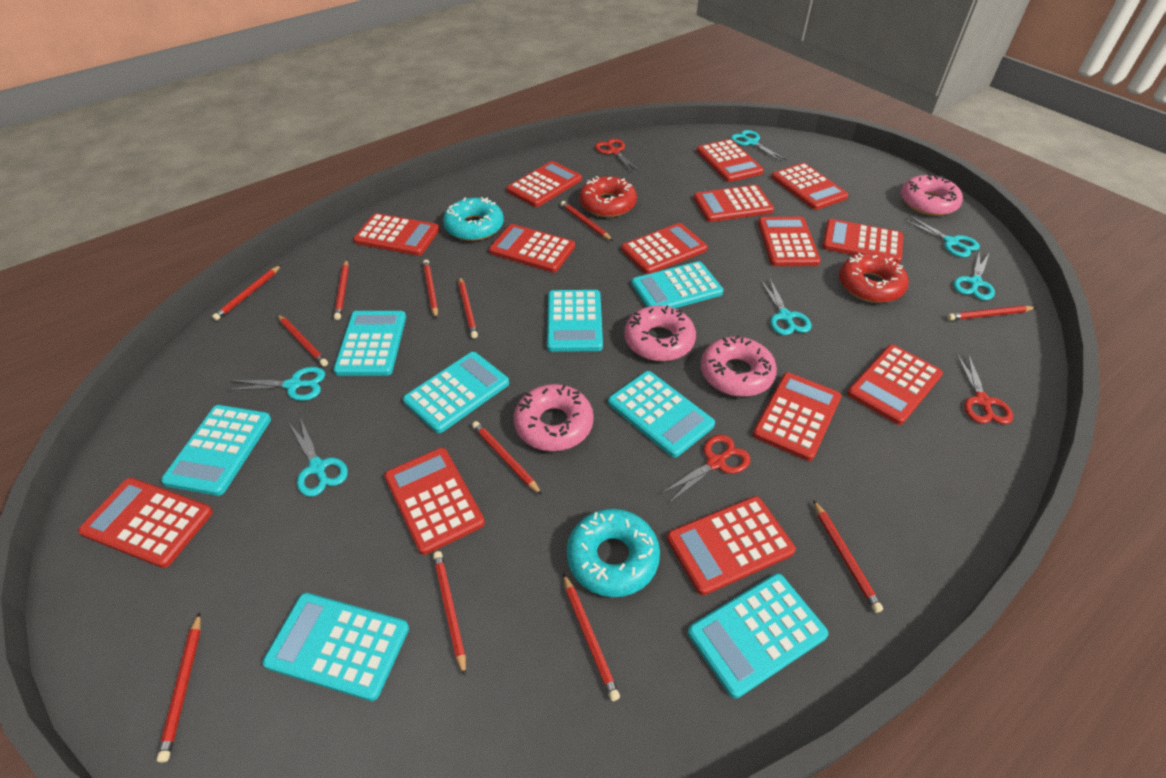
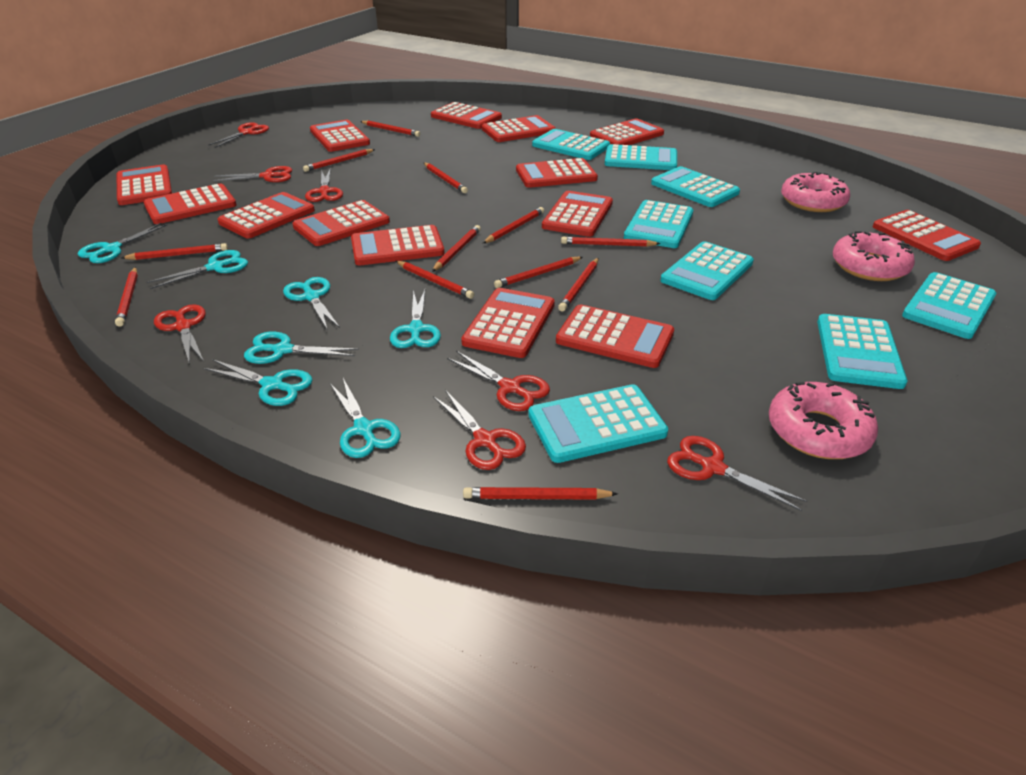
pink donut: 4 -> 3
red donut: 2 -> 0
red scissors: 3 -> 7
turquoise donut: 2 -> 0
turquoise scissors: 6 -> 7

